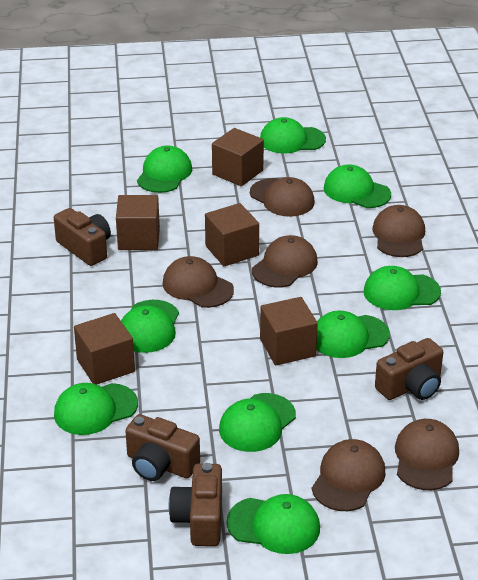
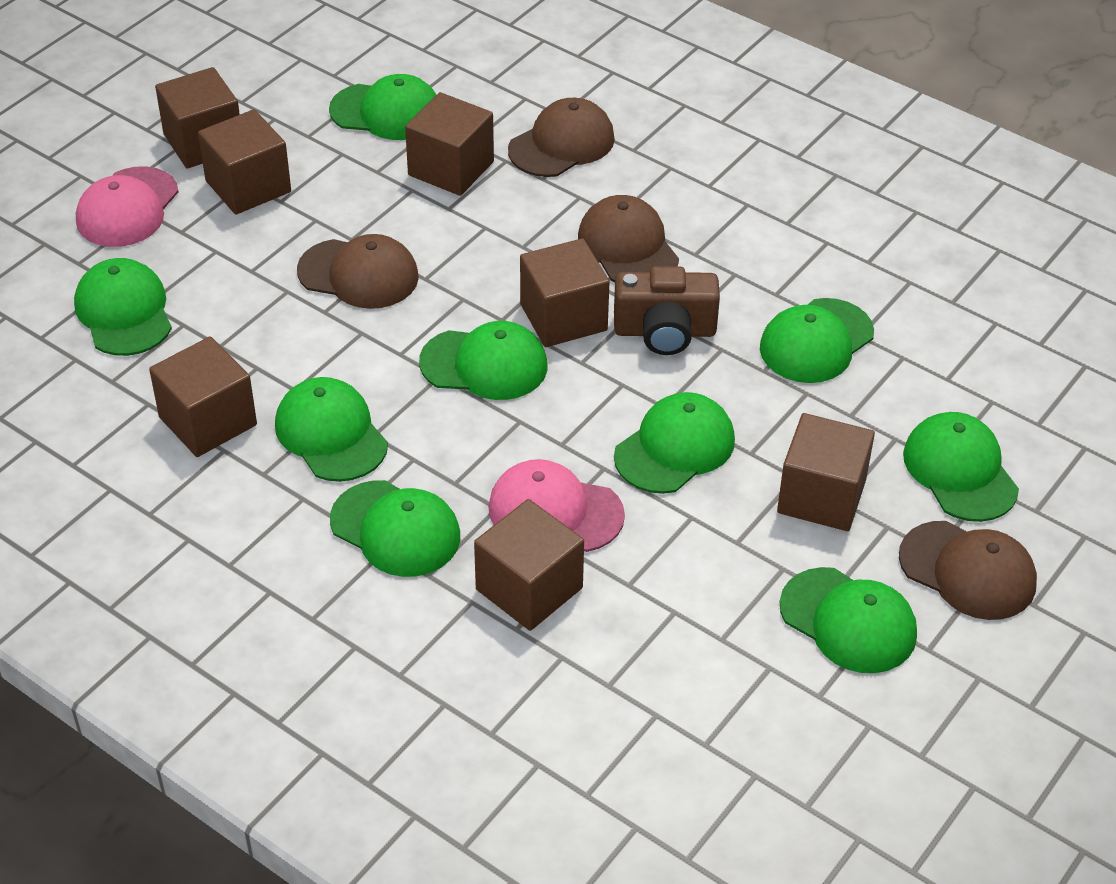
brown camera: 4 -> 1
brown cap: 6 -> 4
brown cube: 5 -> 7
pink cap: 0 -> 2

